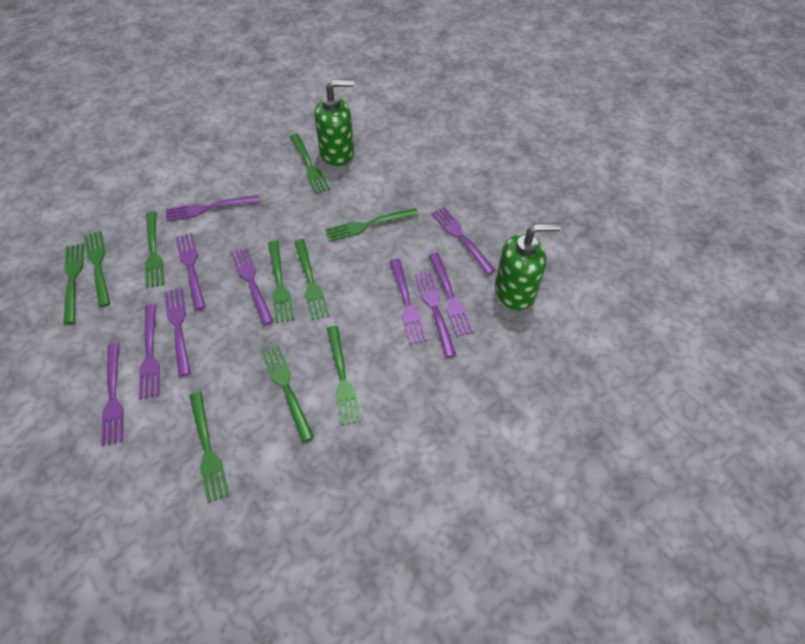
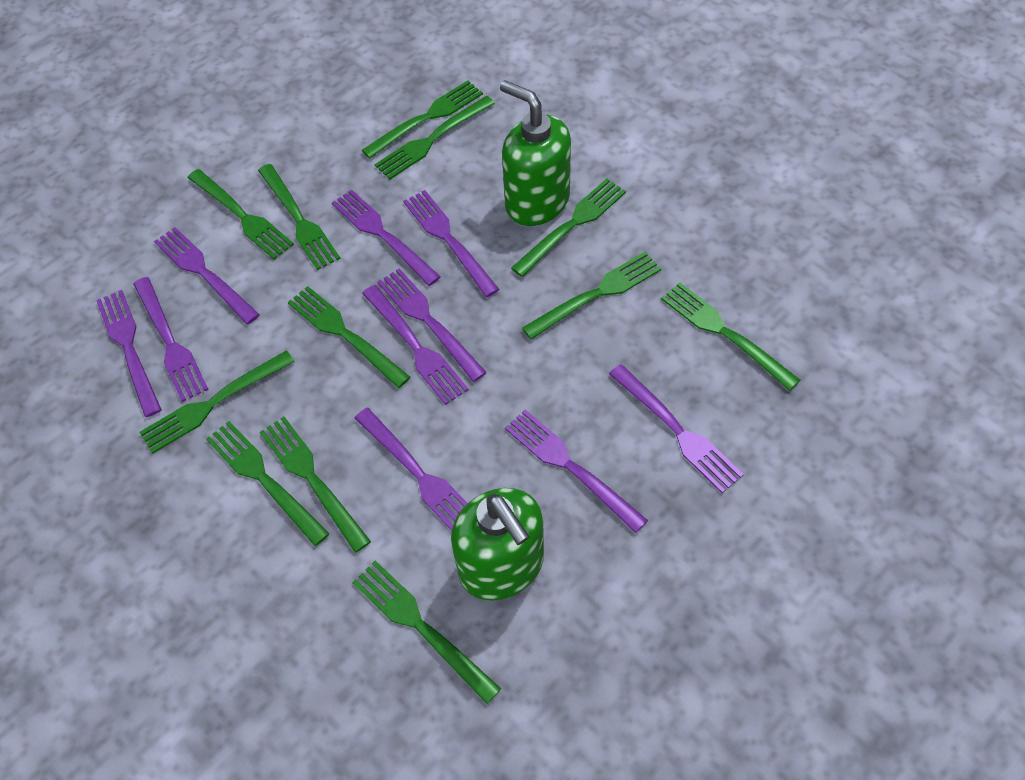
green fork: 10 -> 12

